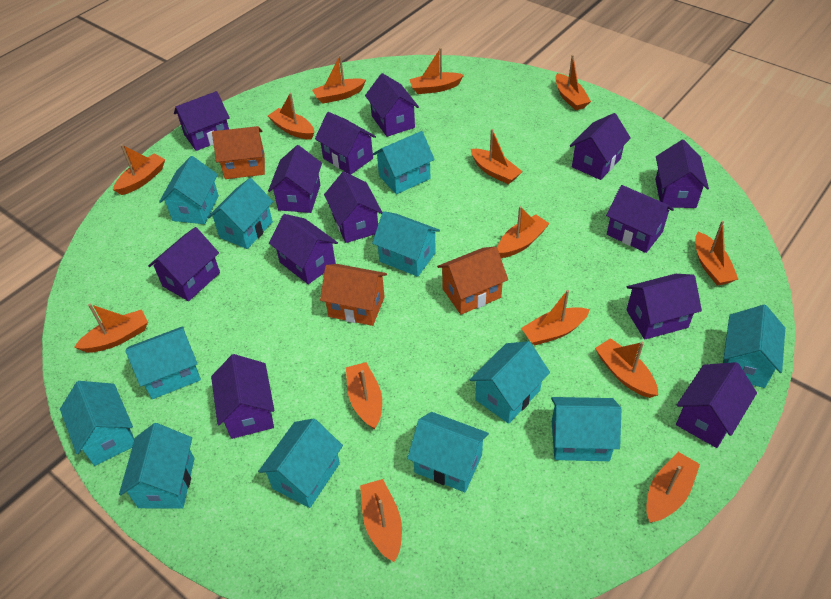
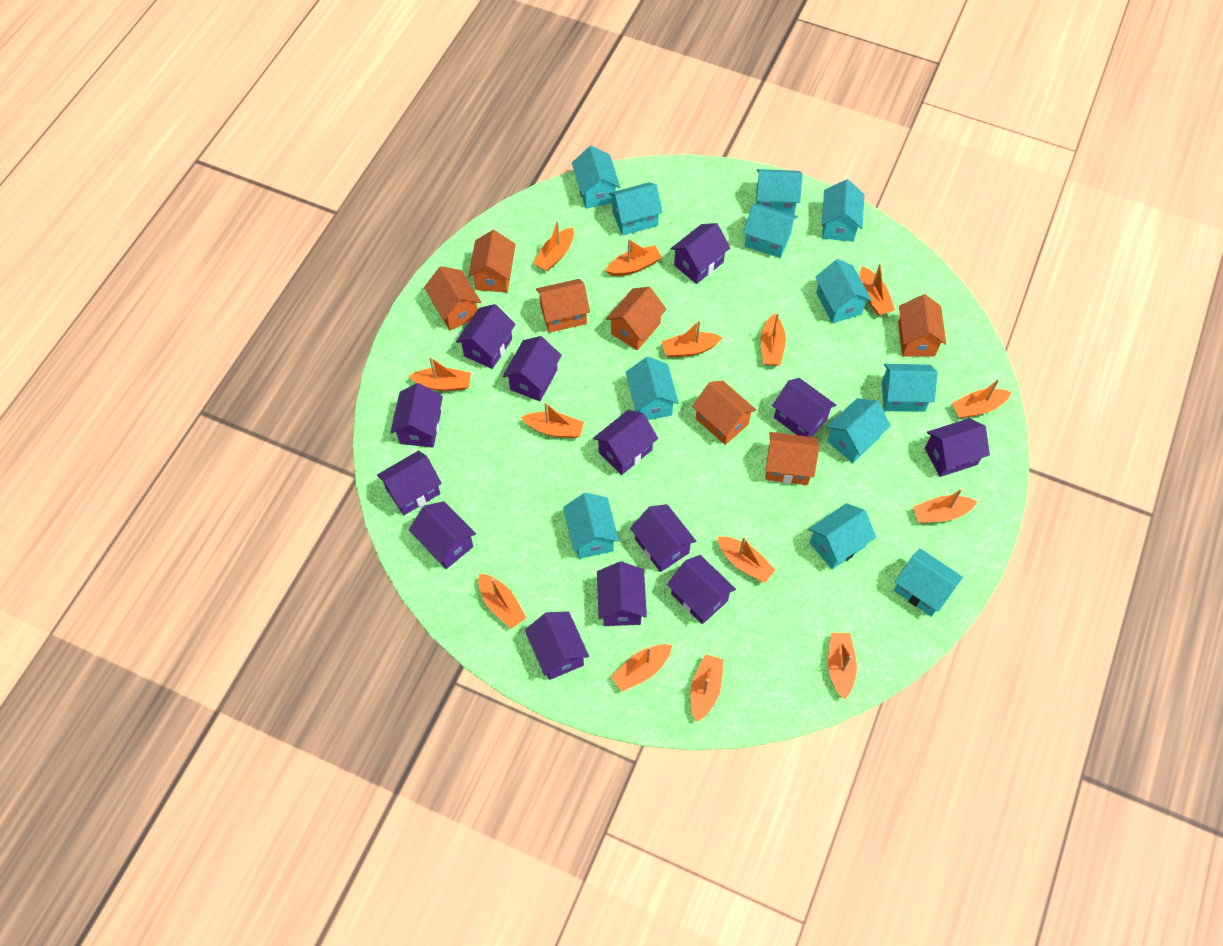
orange house: 3 -> 7

